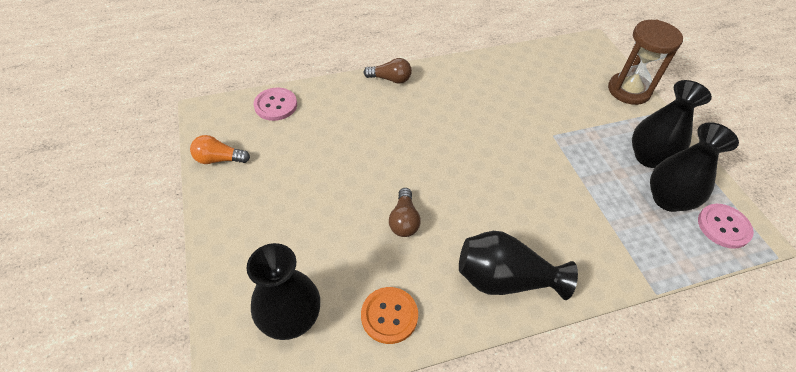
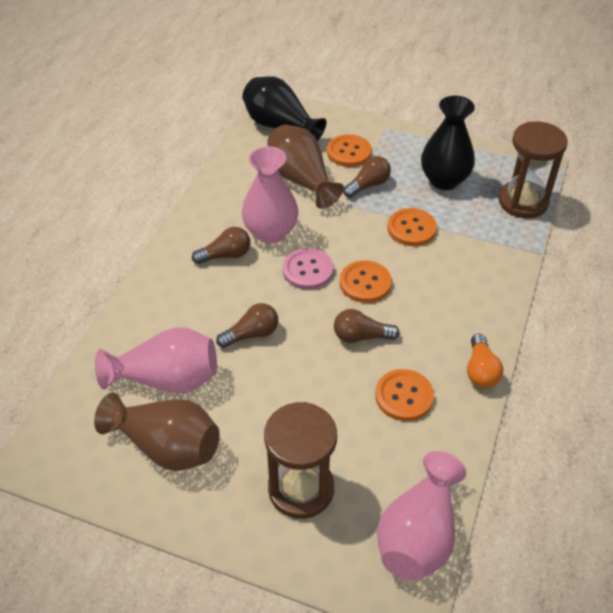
black vase: 4 -> 2
brown hourglass: 1 -> 2
brown light bulb: 2 -> 4
brown vase: 0 -> 2
orange button: 1 -> 4
pink button: 2 -> 1
pink vase: 0 -> 3

